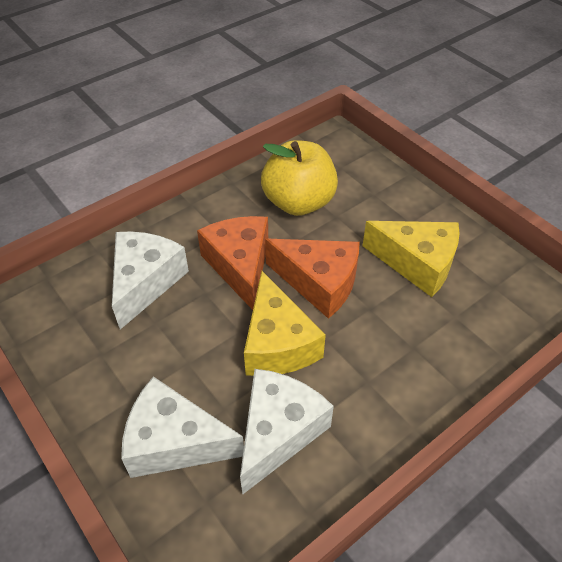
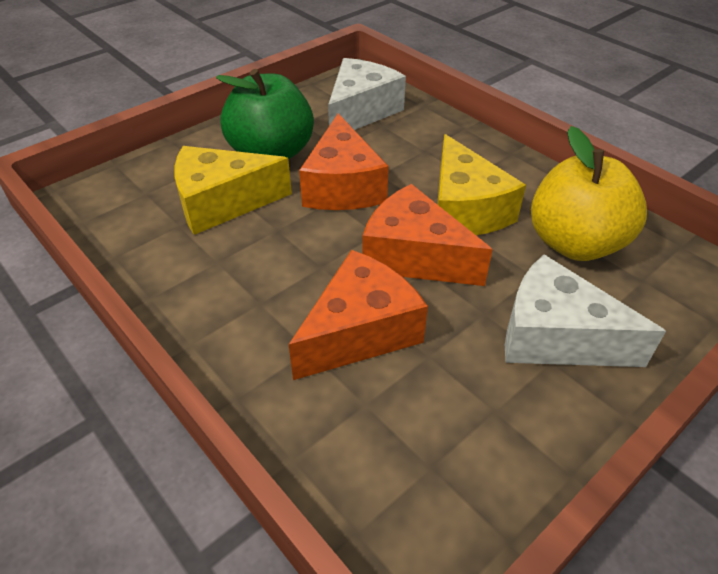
green apple: 0 -> 1
orange cheese: 2 -> 3
white cheese: 3 -> 2

